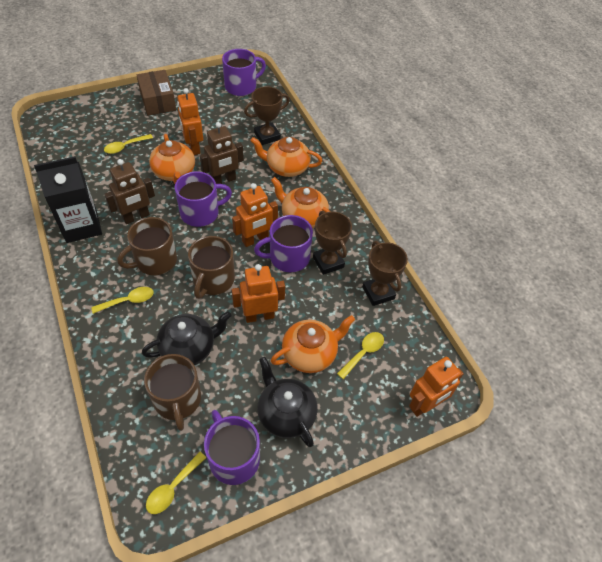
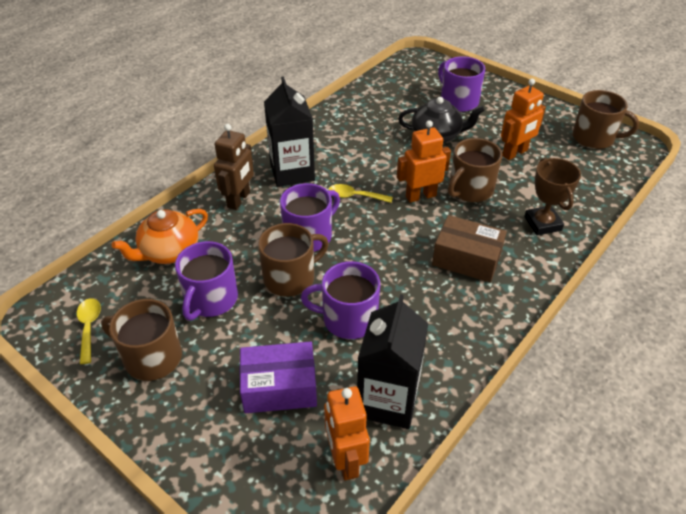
black carton: 1 -> 2
black teapot: 2 -> 1
brown mug: 3 -> 4
brown robot: 2 -> 1
brown trophy: 3 -> 1
orange robot: 4 -> 3
orange teapot: 4 -> 1
purple box: 0 -> 1
yellow spoon: 4 -> 2

